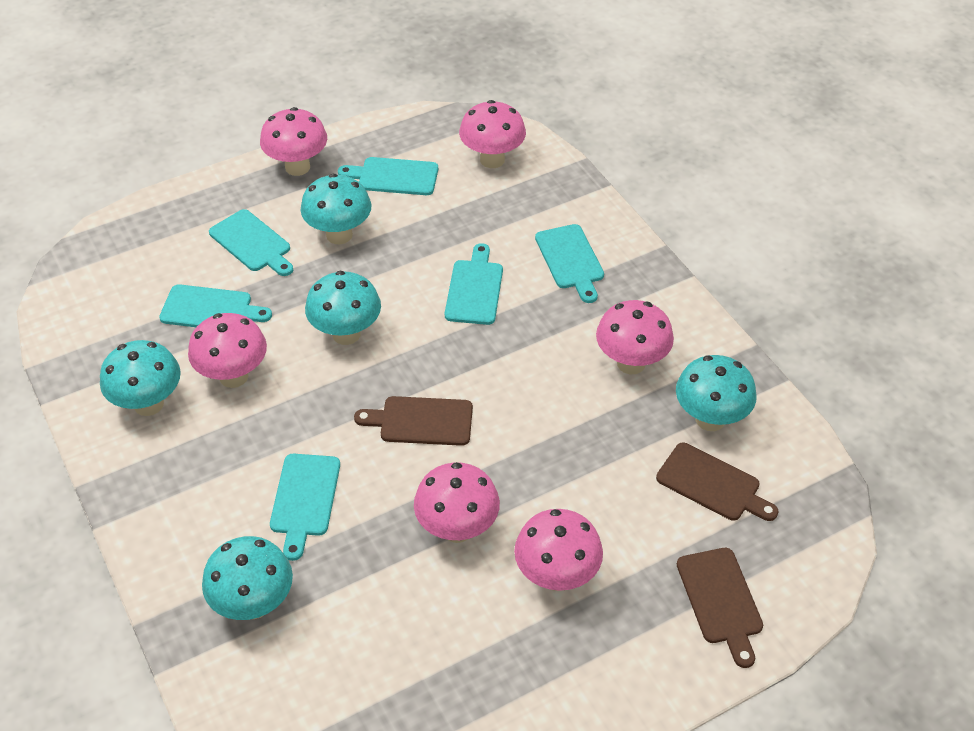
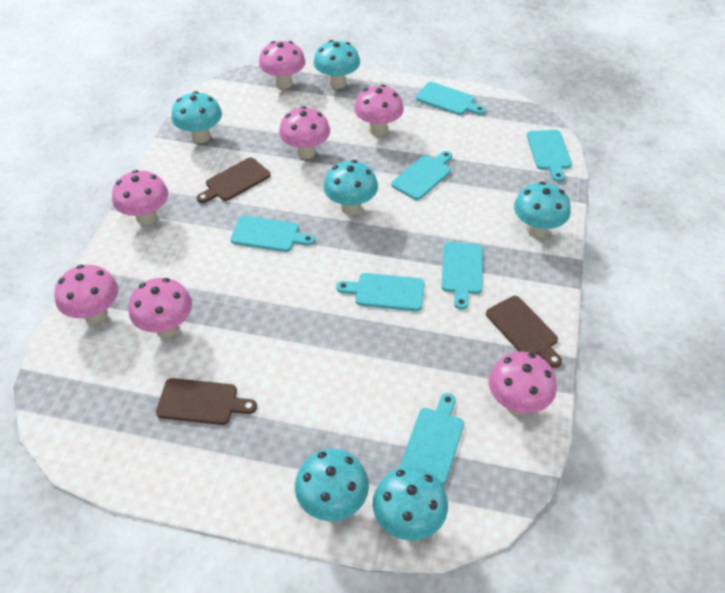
pink mushroom: 6 -> 7
turquoise cutting board: 6 -> 7
turquoise mushroom: 5 -> 6

